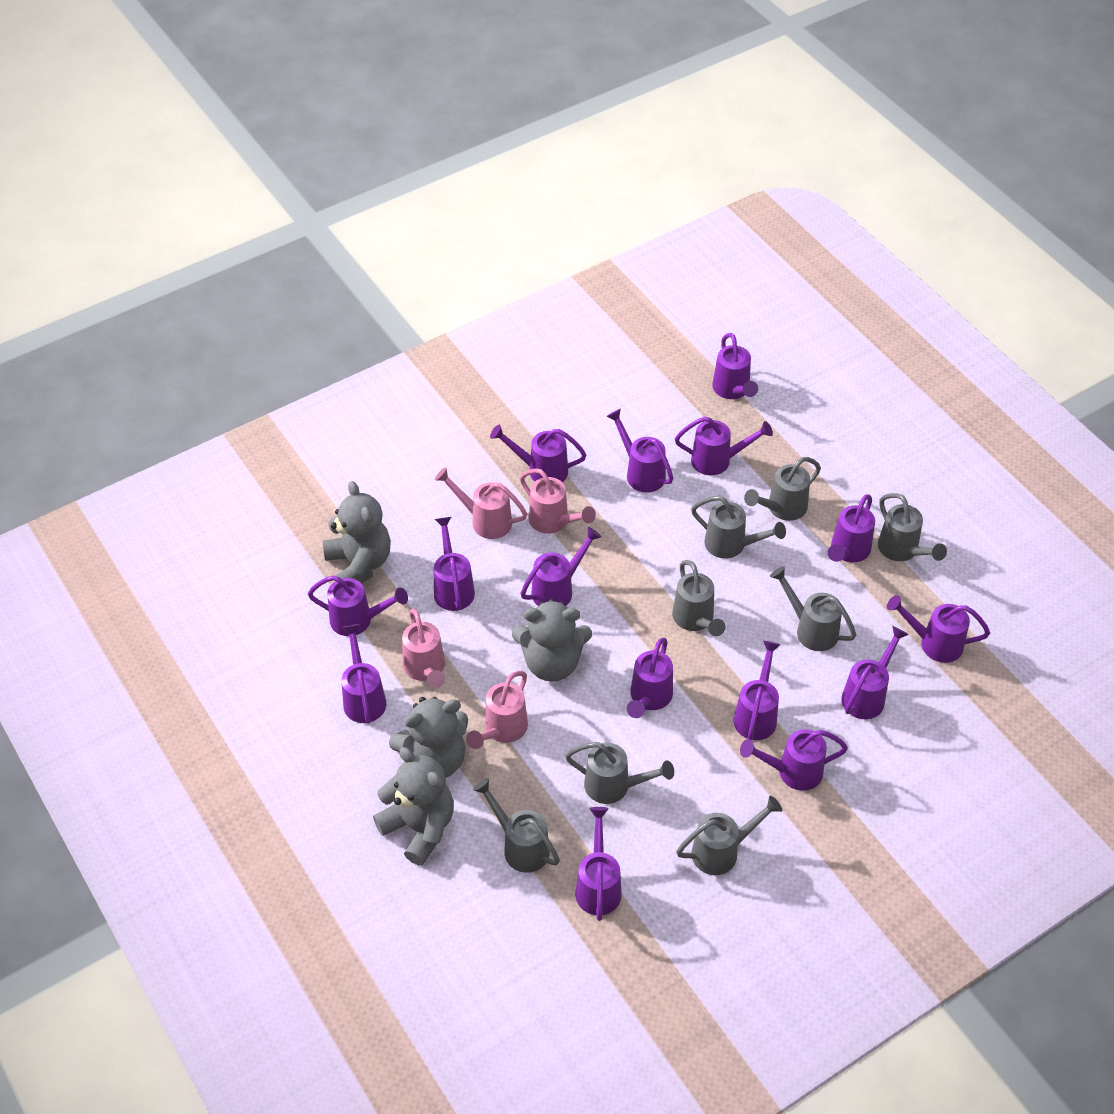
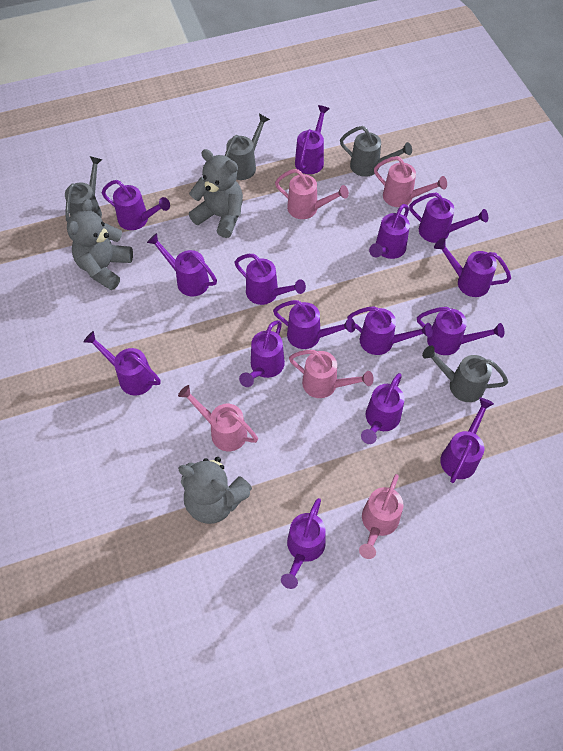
grey teddy bear: 4 -> 3
grey watering can: 8 -> 4
pink watering can: 4 -> 5

